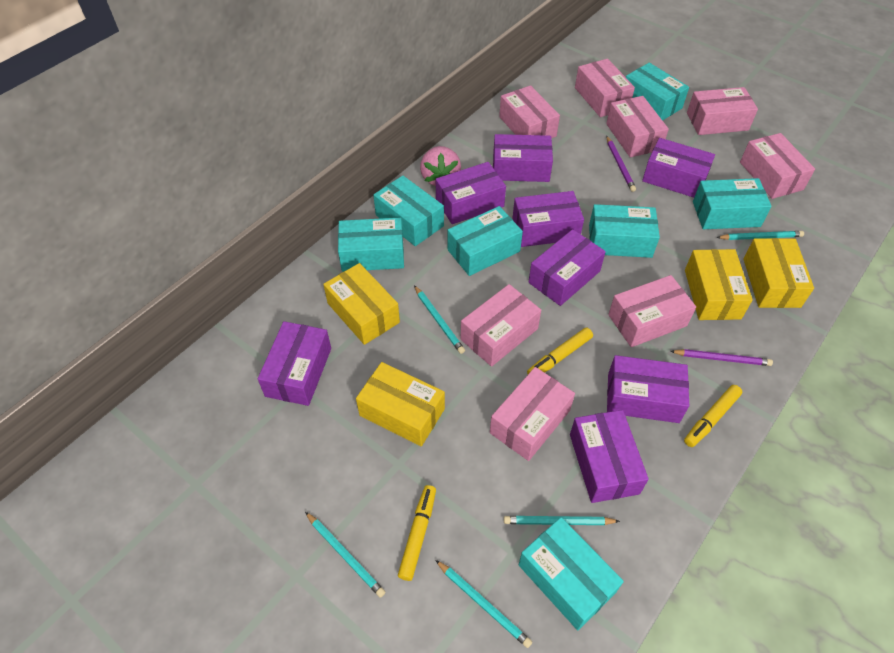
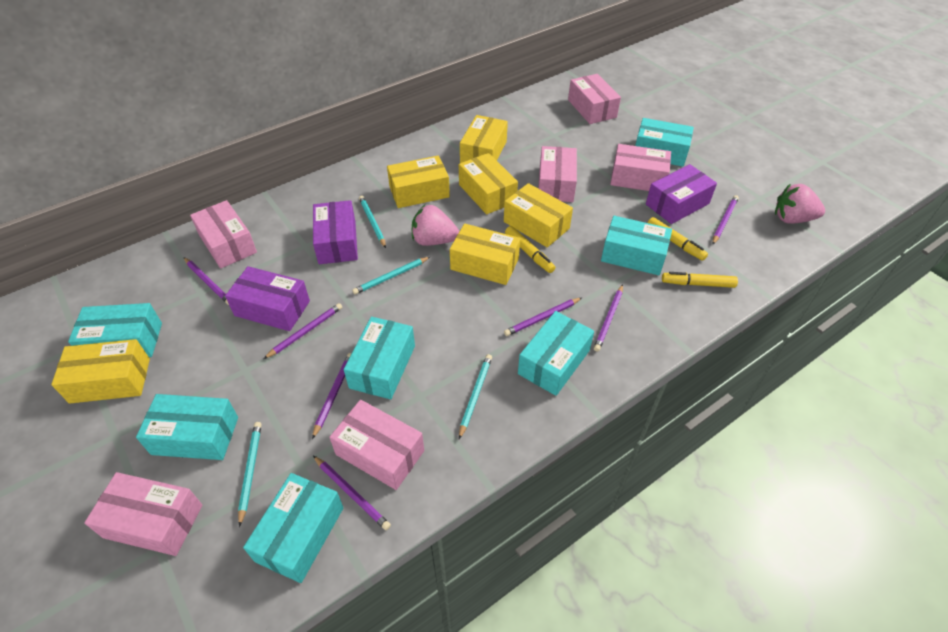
pink box: 8 -> 6
pink strawberry: 1 -> 2
purple box: 8 -> 3
purple pencil: 2 -> 7
turquoise pencil: 5 -> 4
yellow box: 4 -> 6

